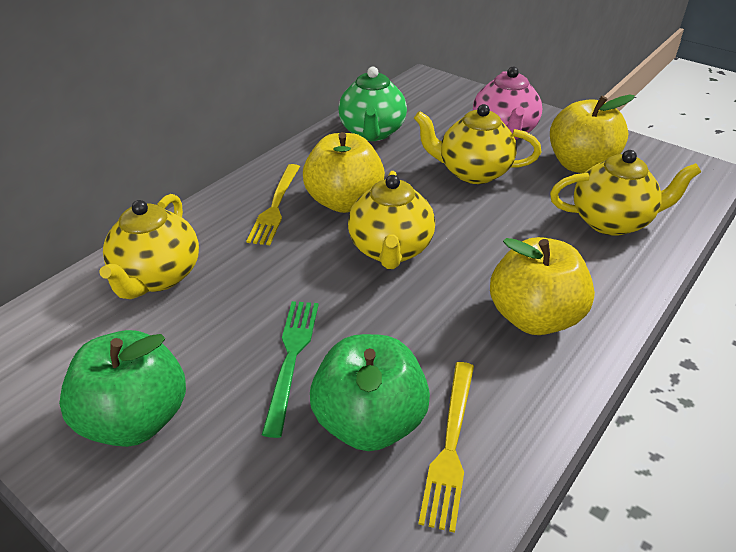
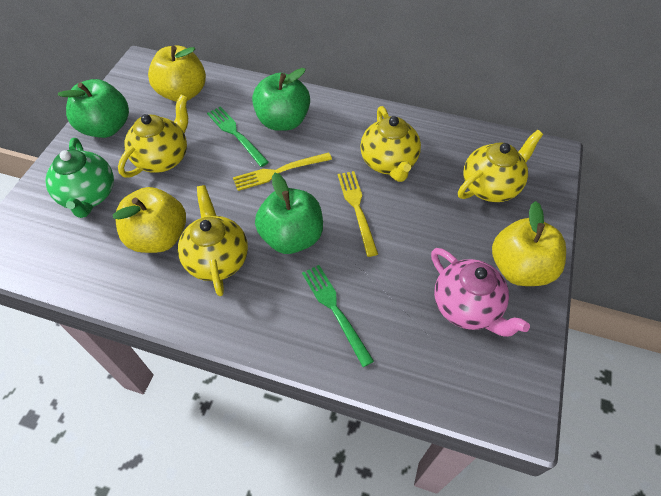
green apple: 2 -> 3
green fork: 1 -> 2

